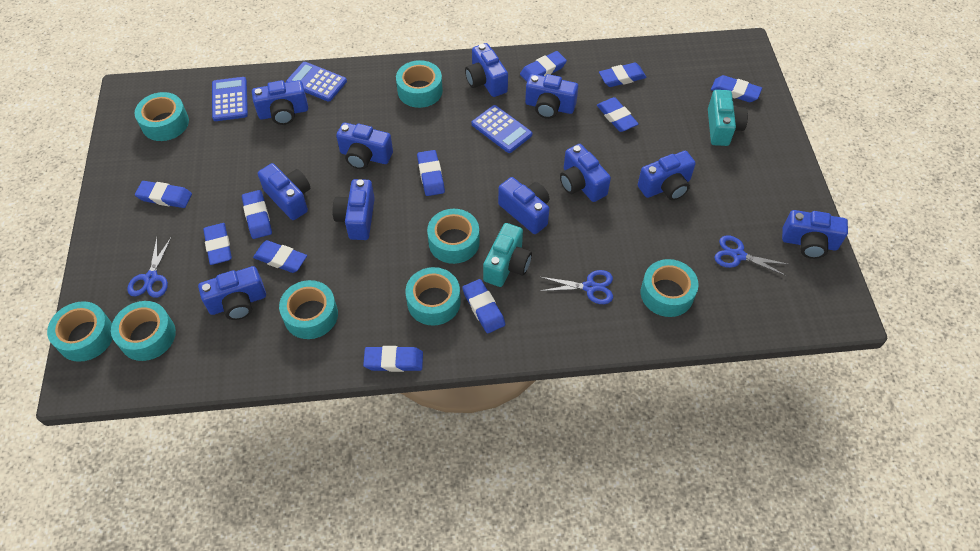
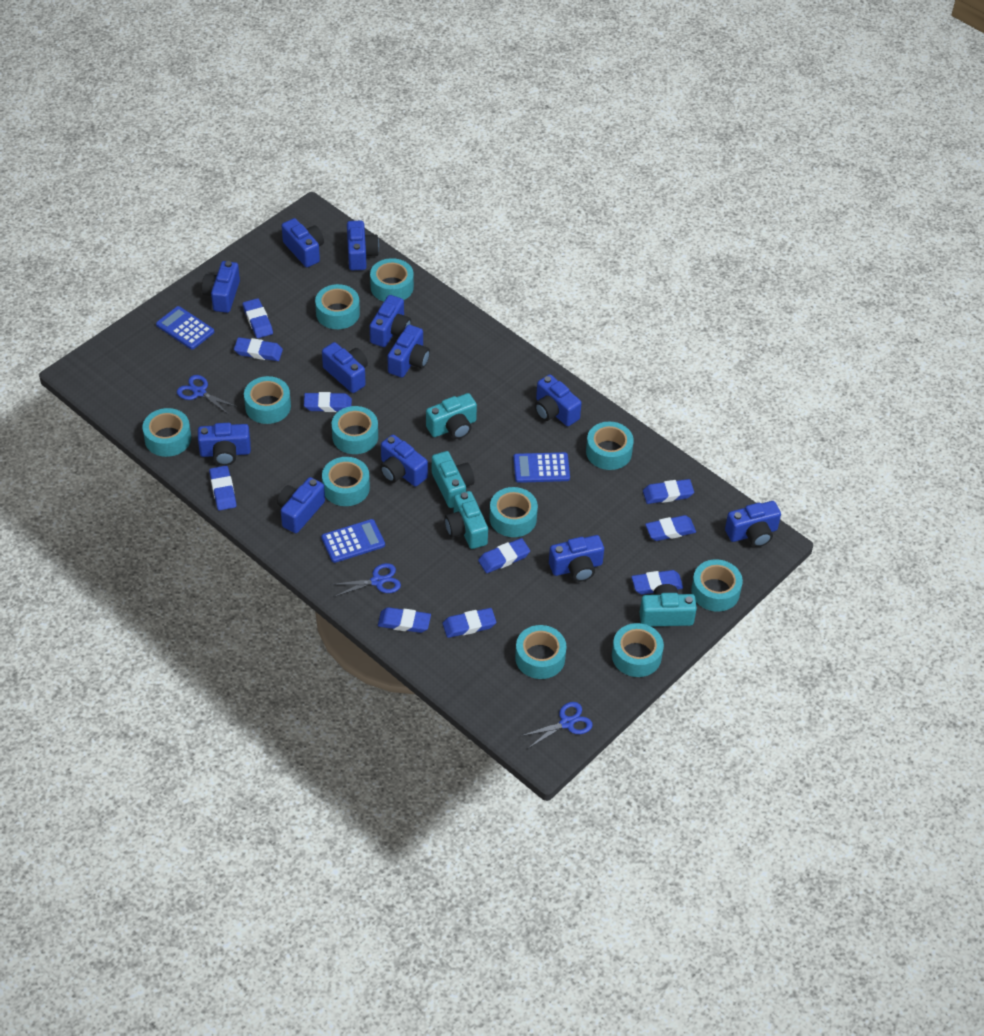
blue camera: 11 -> 12
blue eraser: 11 -> 10
turquoise camera: 2 -> 4
turquoise tape: 8 -> 11

